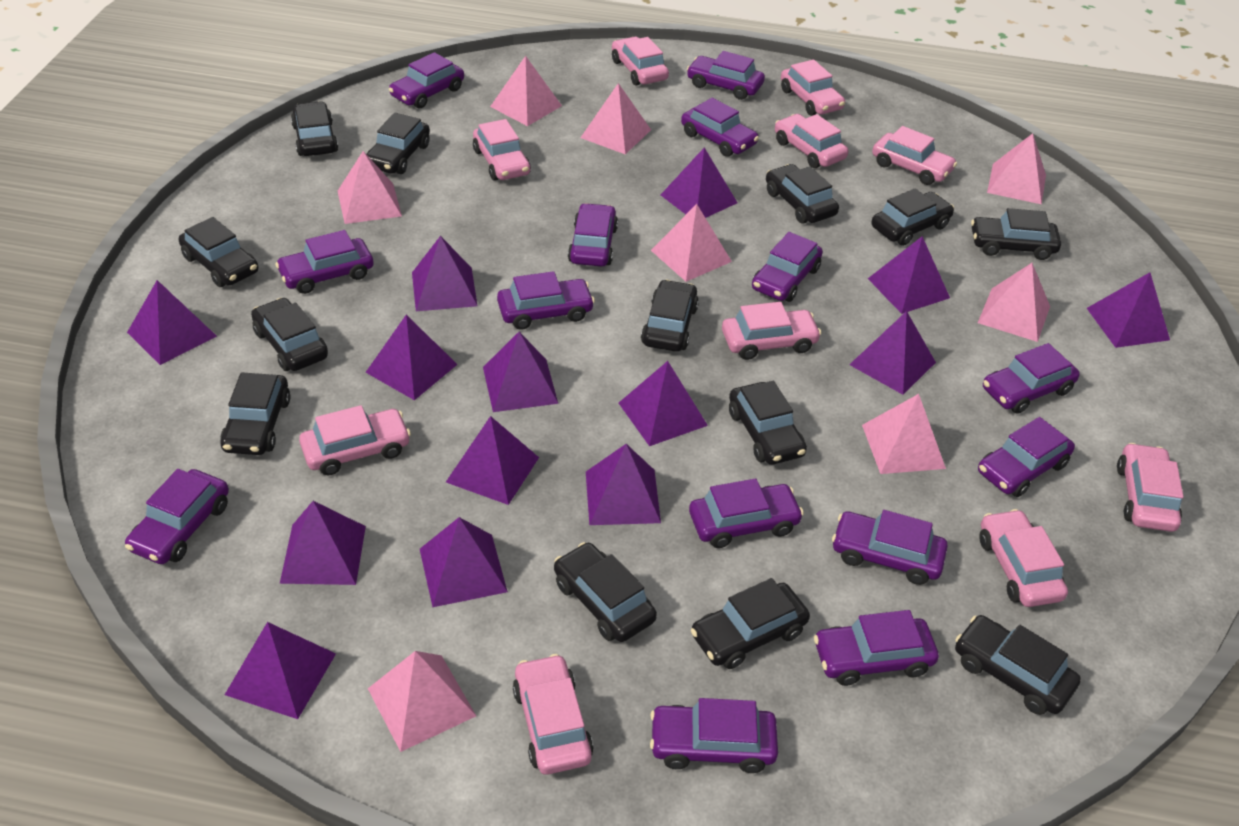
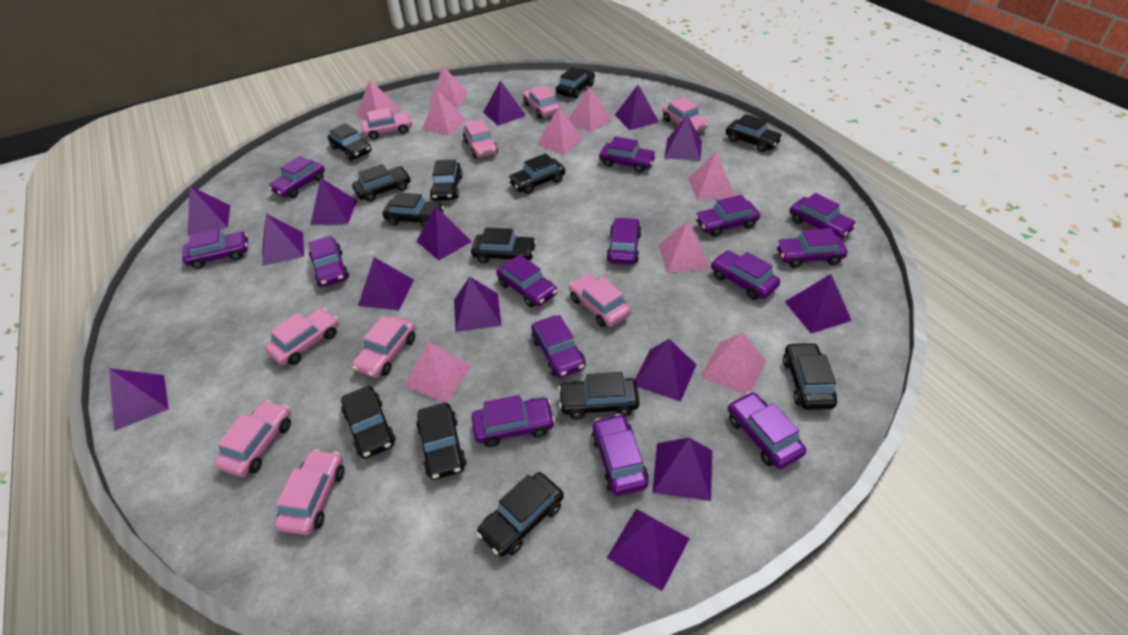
pink car: 10 -> 9
pink pyramid: 8 -> 9

